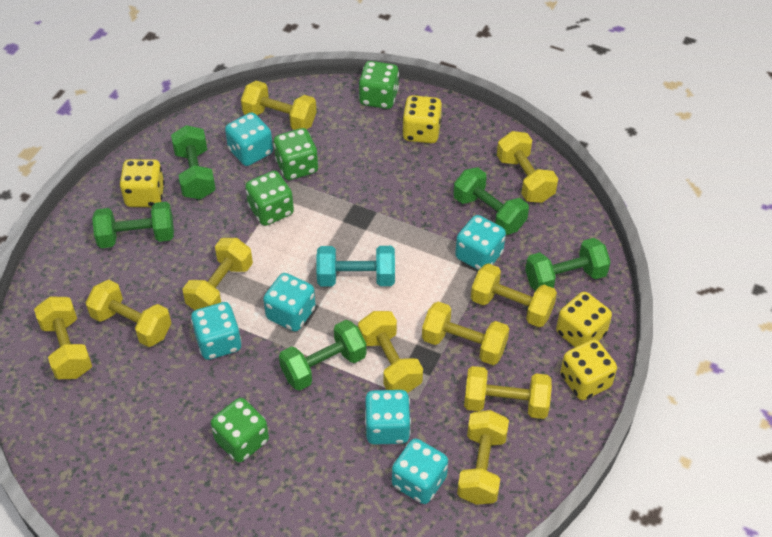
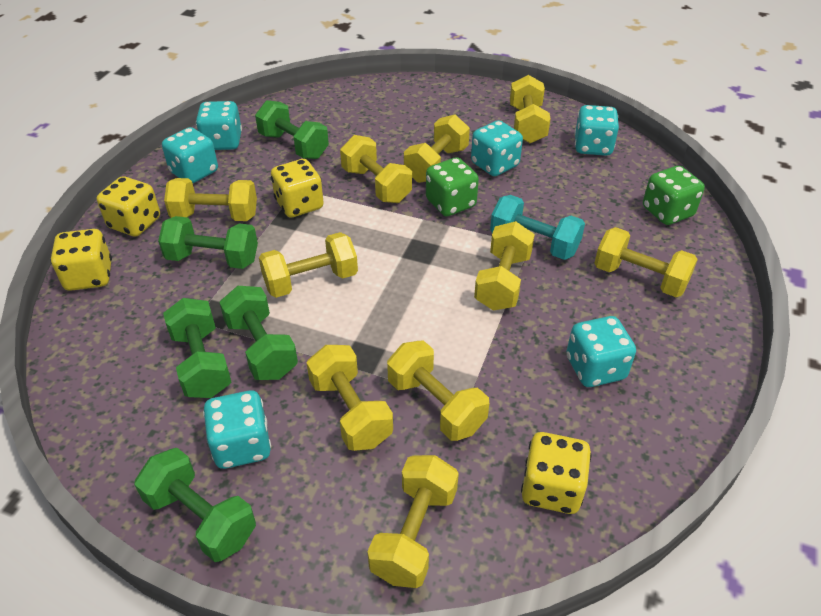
green dice: 4 -> 2

